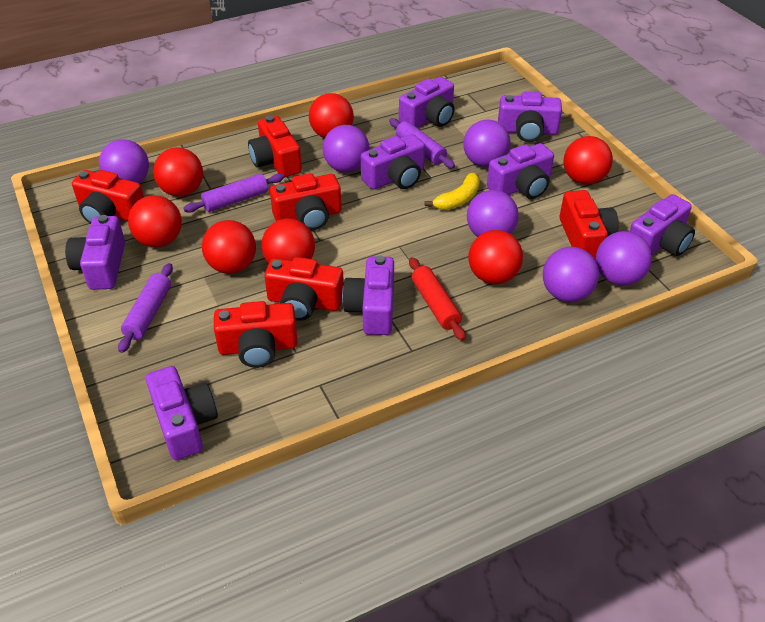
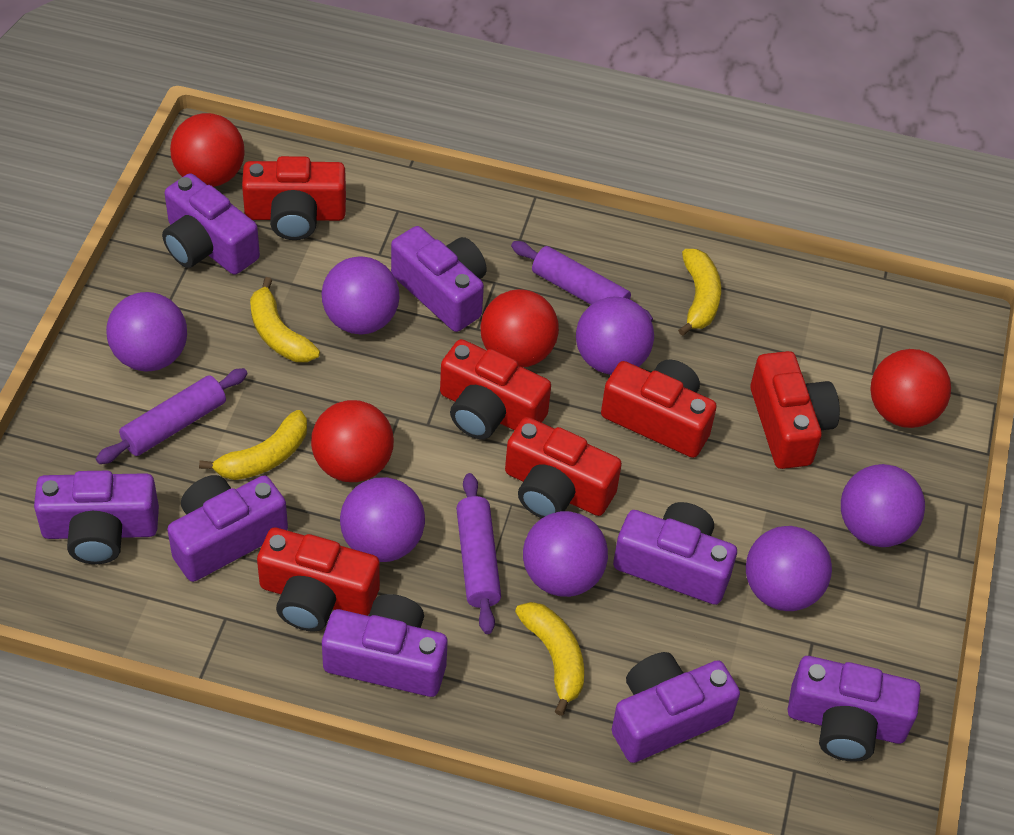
purple ball: 6 -> 7
red ball: 7 -> 4
red rolling pin: 1 -> 0
yellow banana: 1 -> 4

